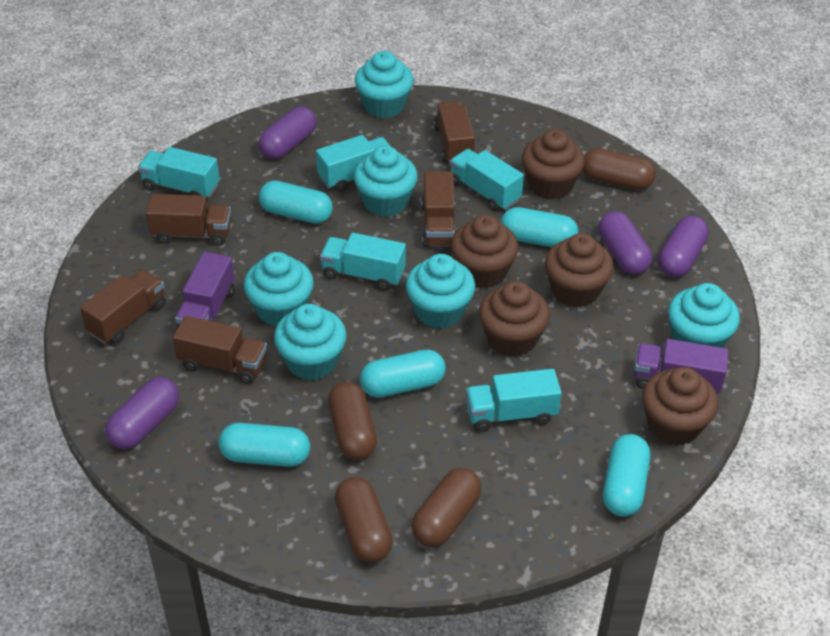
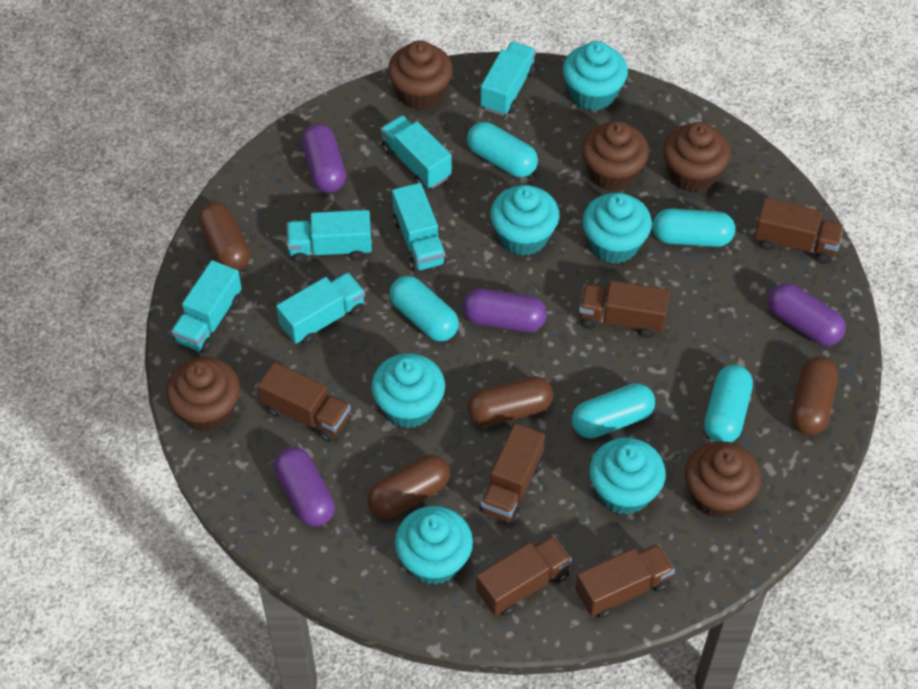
brown truck: 5 -> 6
purple truck: 2 -> 0
turquoise truck: 5 -> 6

